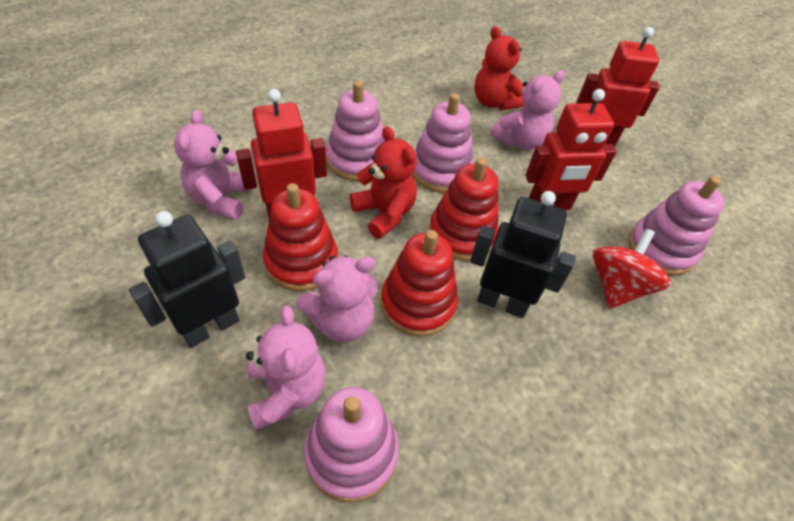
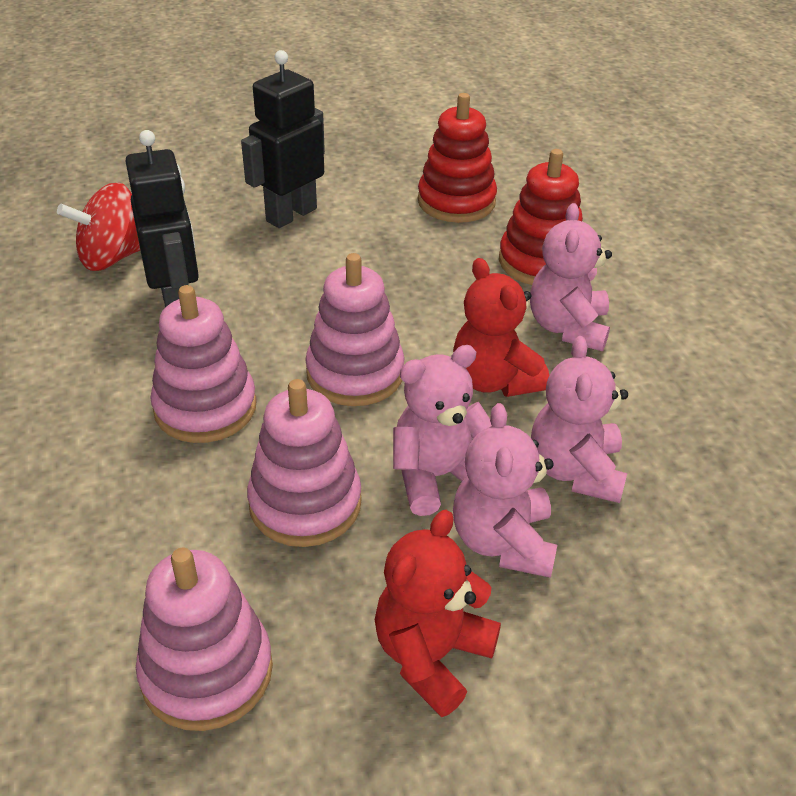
red robot: 3 -> 0
red stacking toy: 3 -> 2

